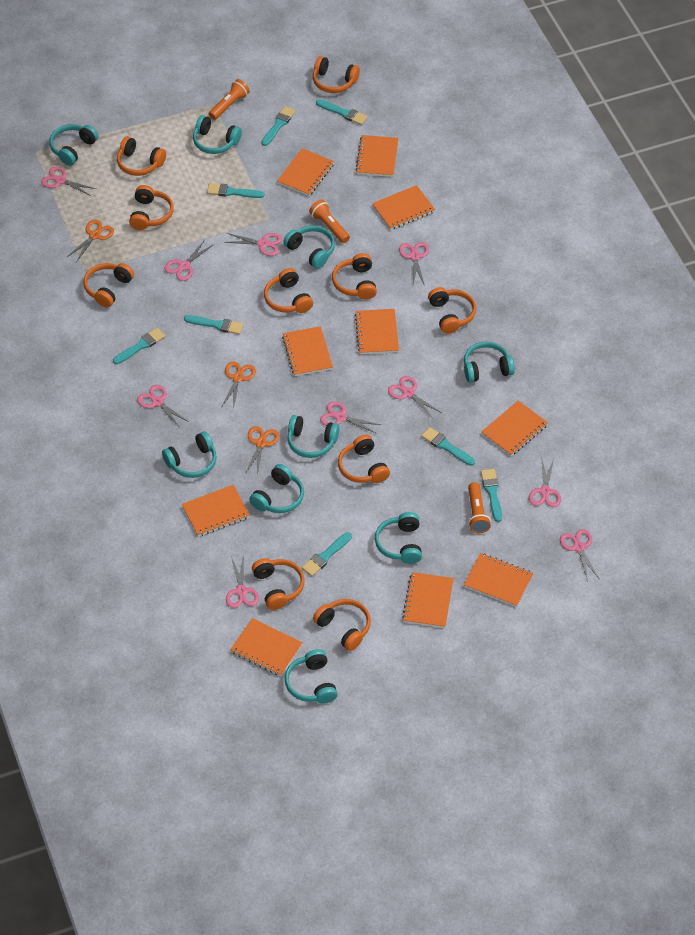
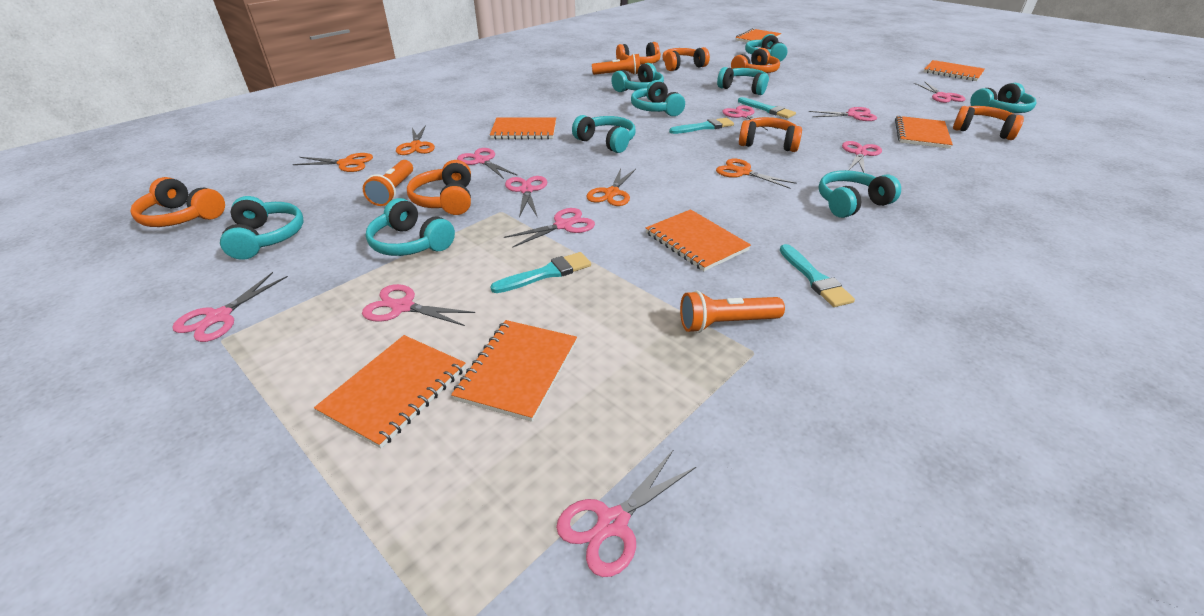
orange headphones: 10 -> 7
orange notebook: 10 -> 7
orange scissors: 3 -> 4
turquoise brush: 8 -> 4

